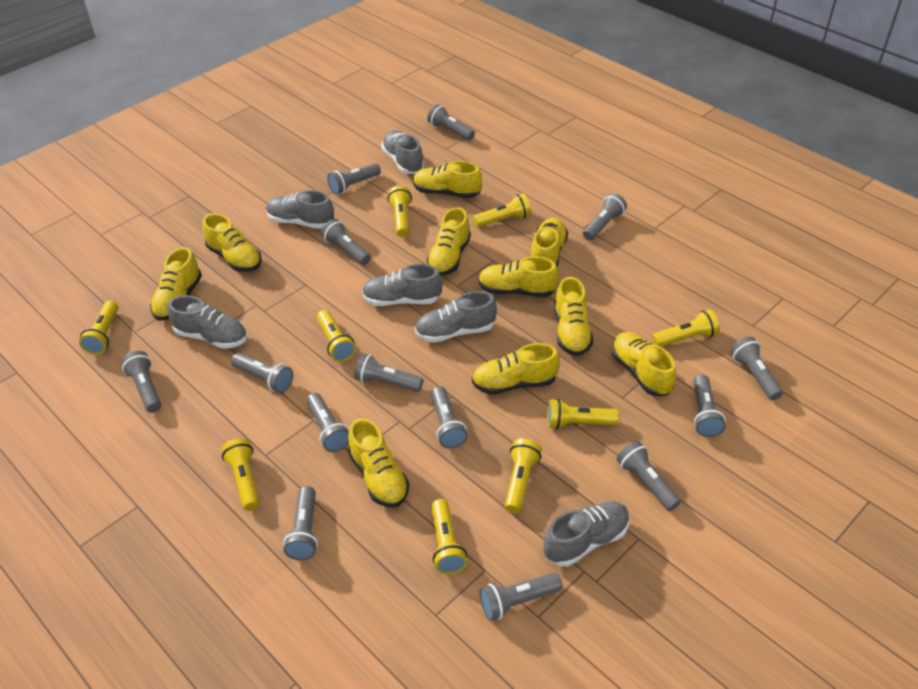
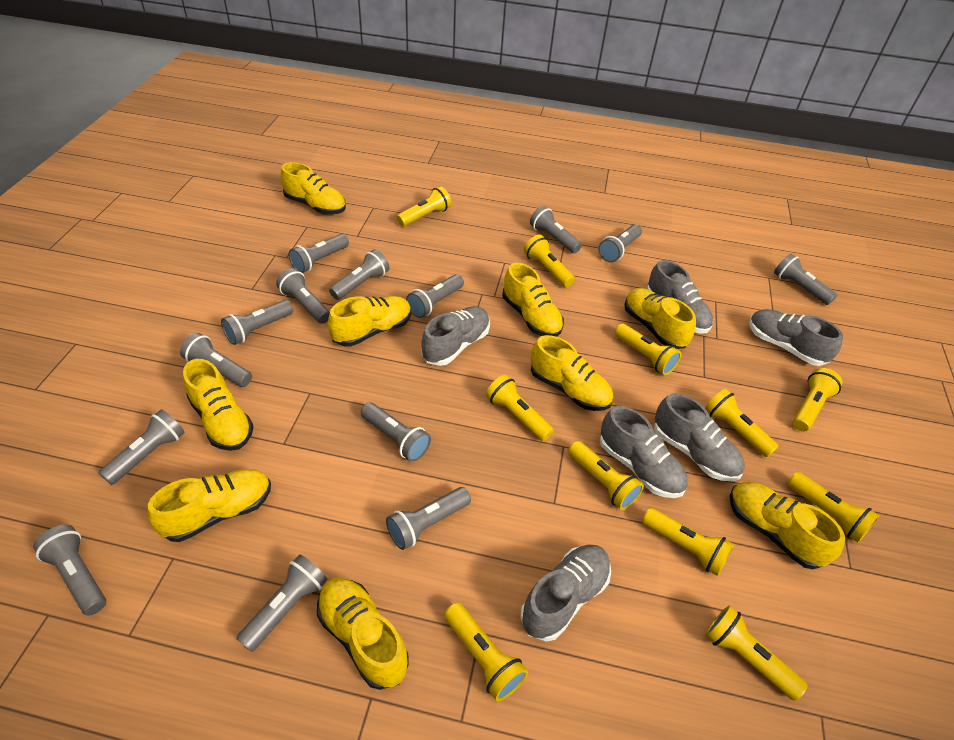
yellow flashlight: 9 -> 11
yellow shoe: 10 -> 9

